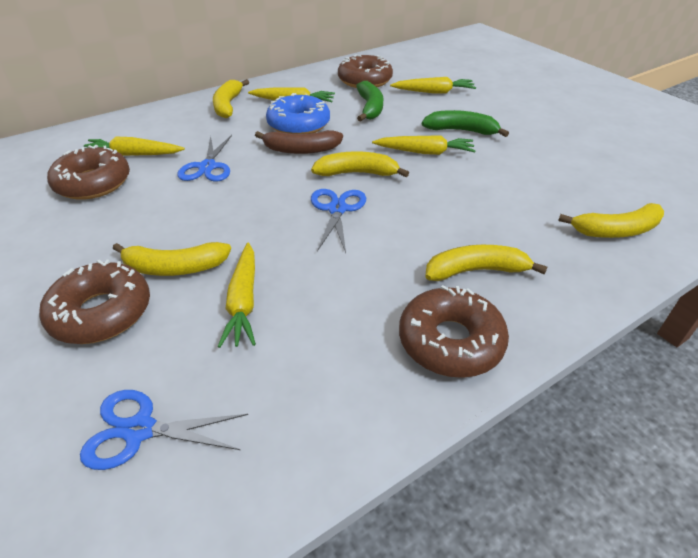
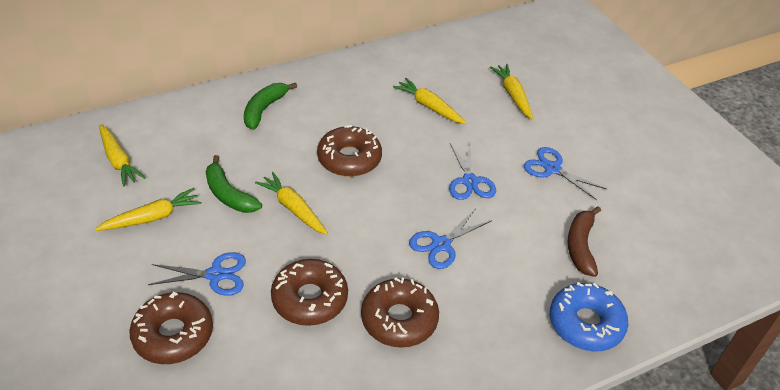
blue scissors: 3 -> 4
yellow banana: 5 -> 0

